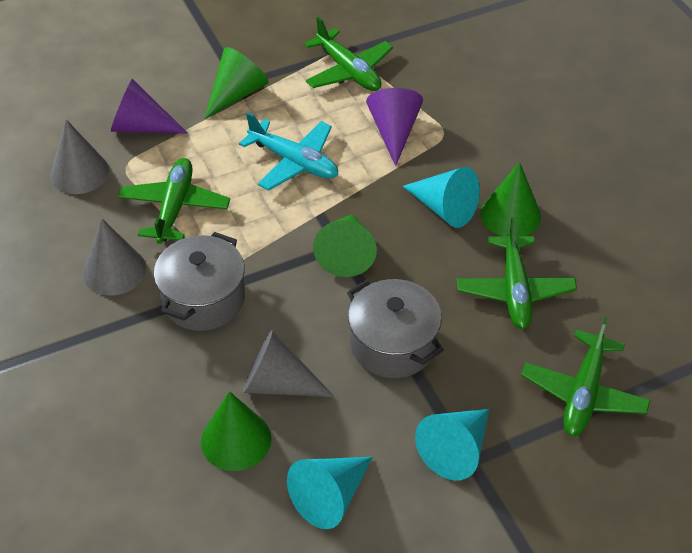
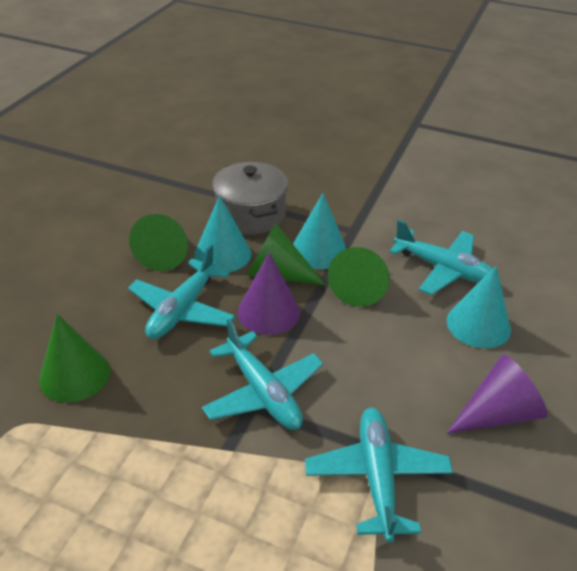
green plane: 4 -> 0
grey cone: 3 -> 0
grey pot: 2 -> 1
turquoise plane: 1 -> 4

